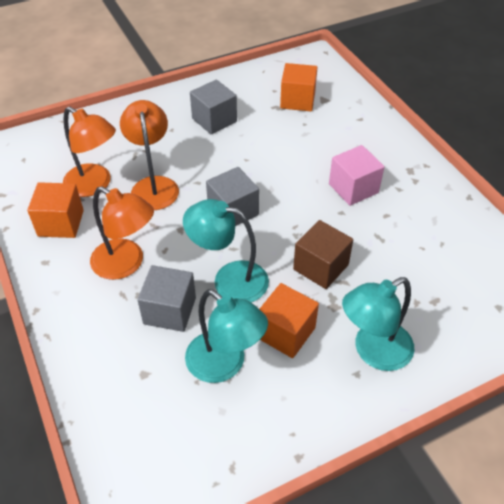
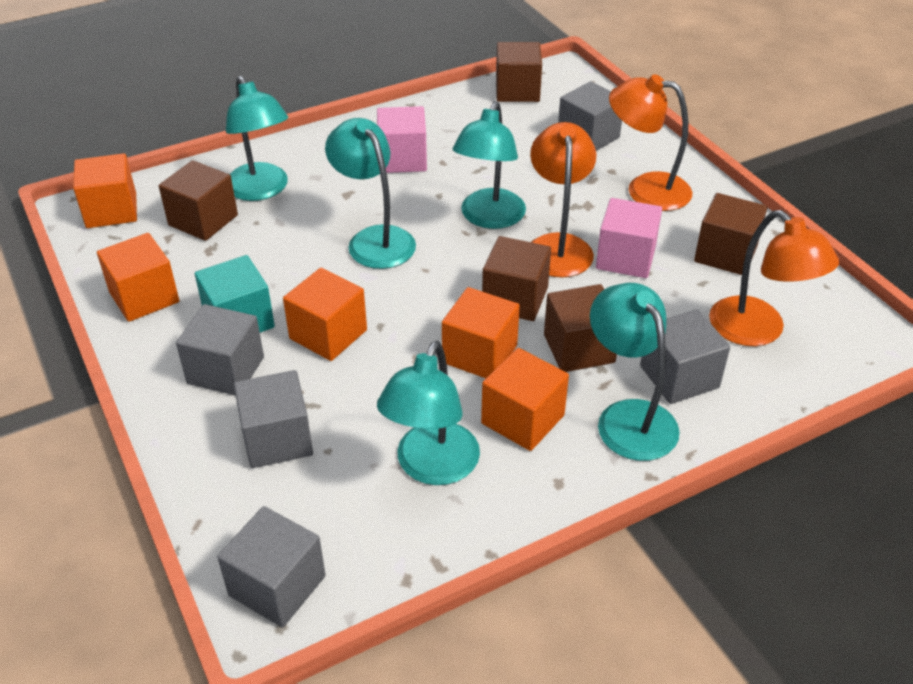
brown cube: 1 -> 5
grey cube: 3 -> 5
orange cube: 3 -> 5
pink cube: 1 -> 2
turquoise cube: 0 -> 1
turquoise lamp: 3 -> 5

